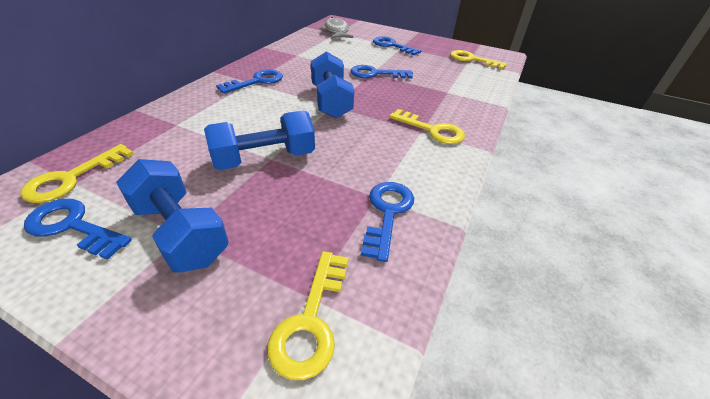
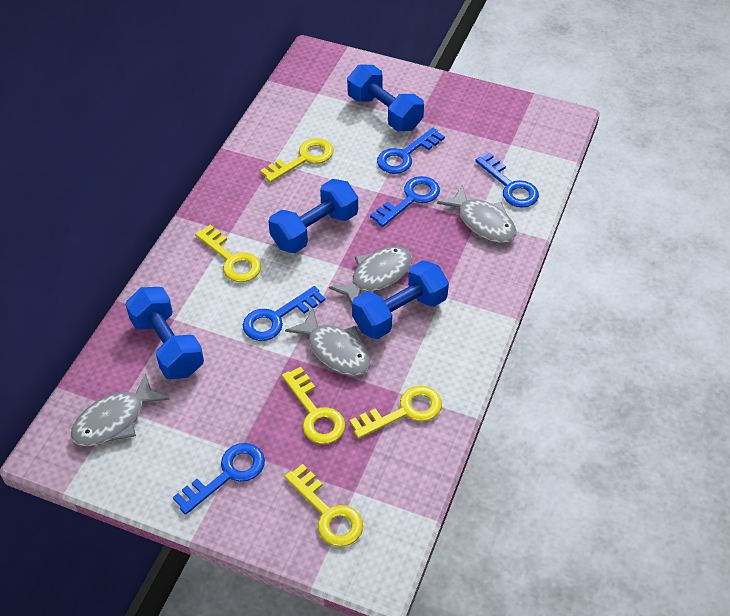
blue dumbbell: 3 -> 4
grey fish: 1 -> 4
yellow key: 4 -> 5

